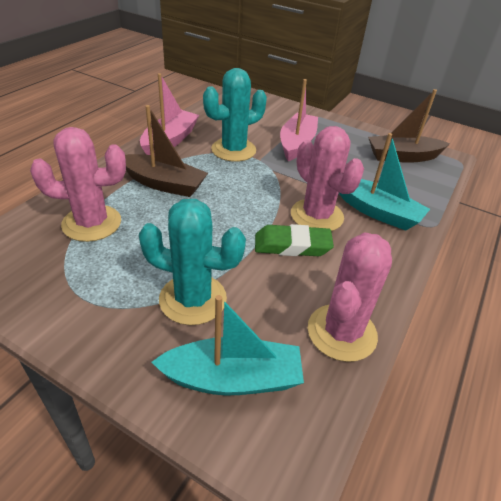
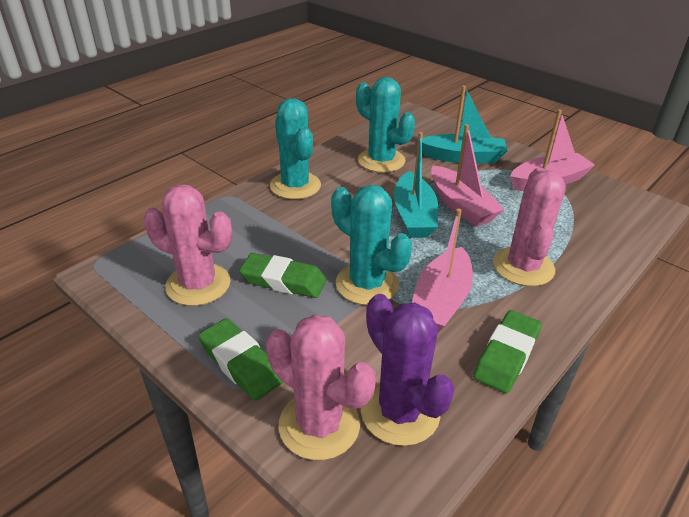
brown boat: 2 -> 0
green eraser: 1 -> 3
pink boat: 2 -> 3
purple cactus: 0 -> 1
turquoise cactus: 2 -> 3

